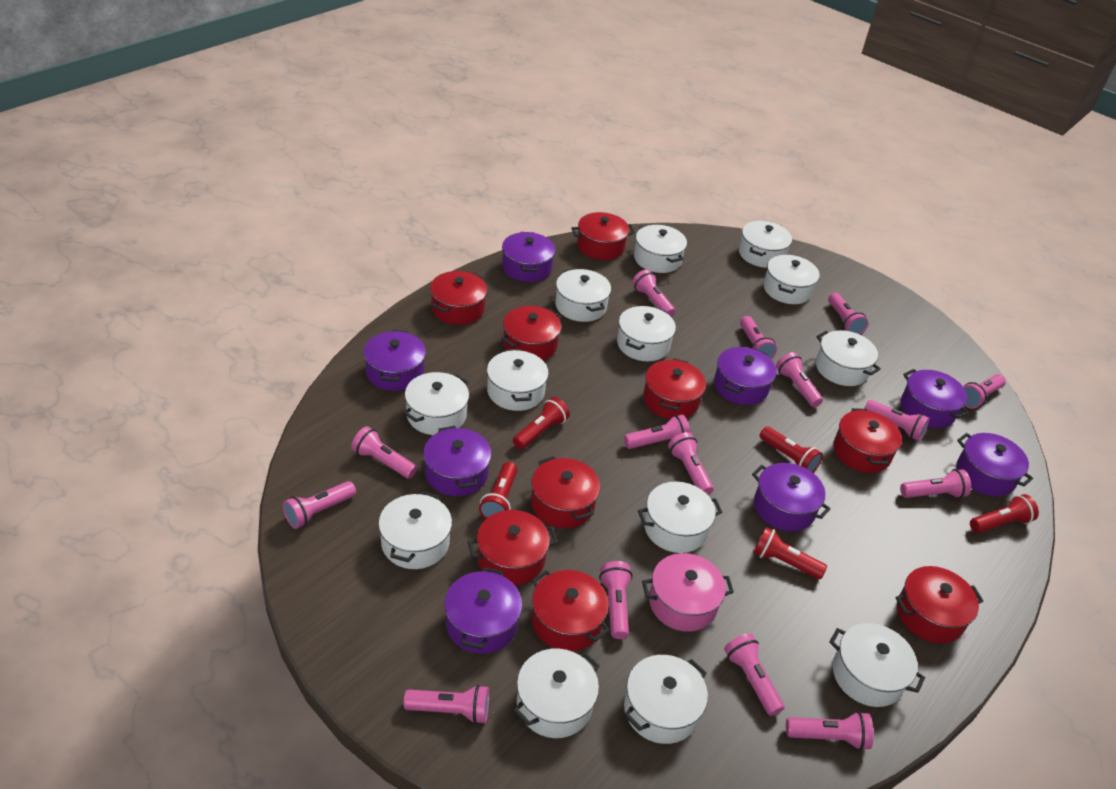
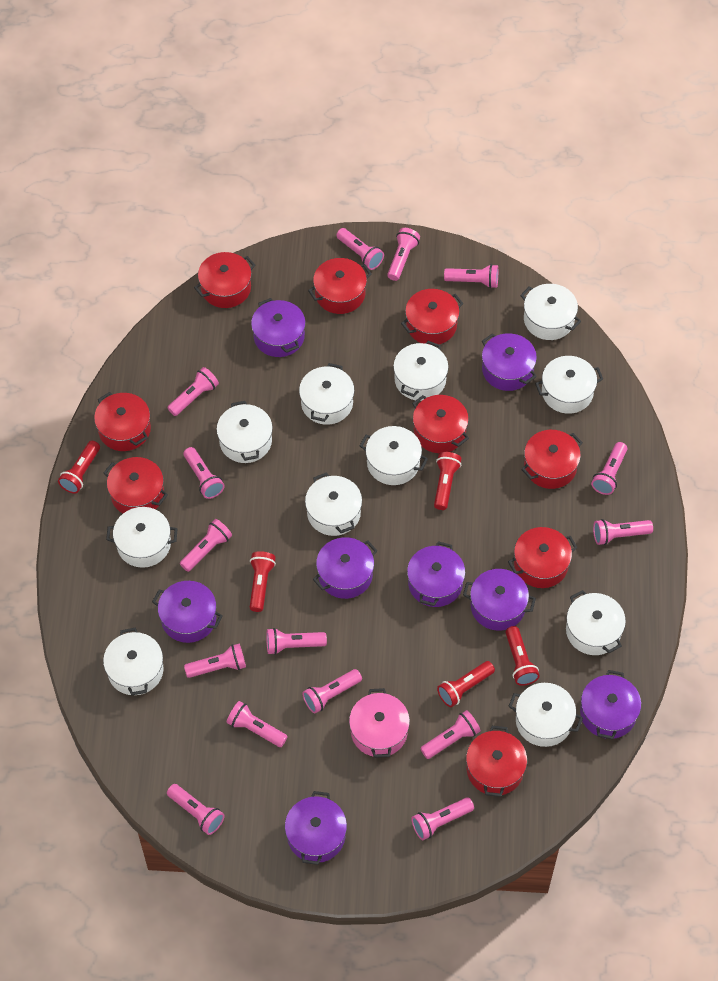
white pot: 13 -> 11

